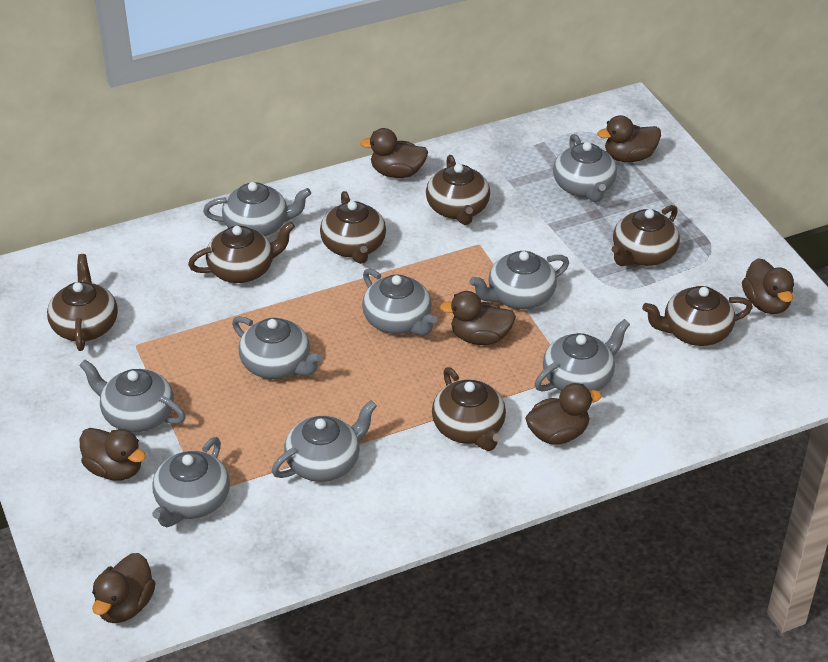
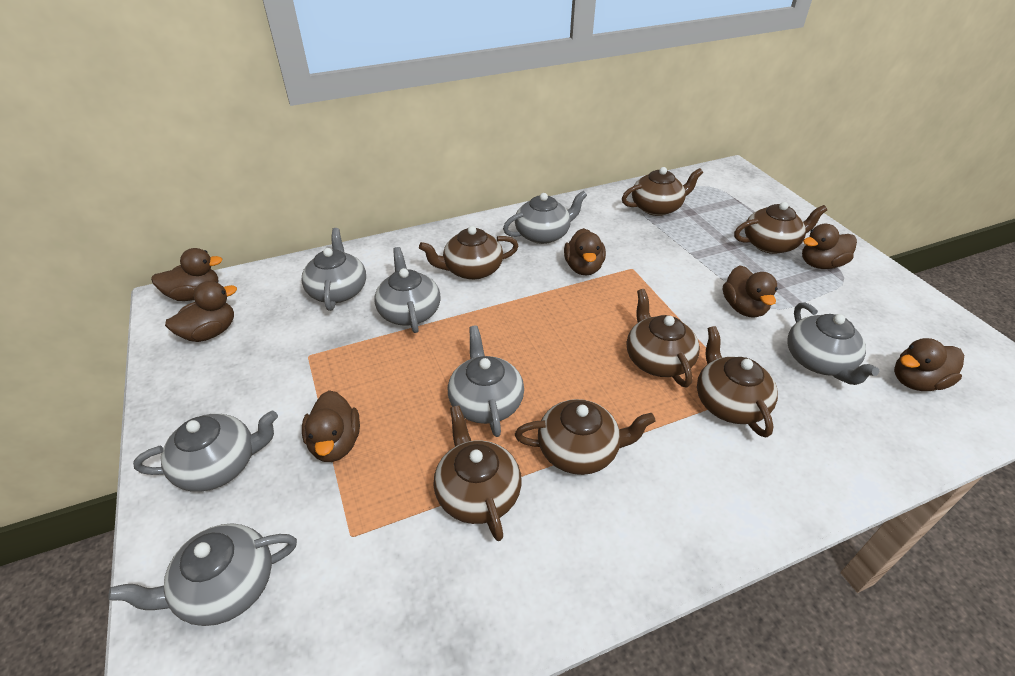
grey teapot: 9 -> 7

